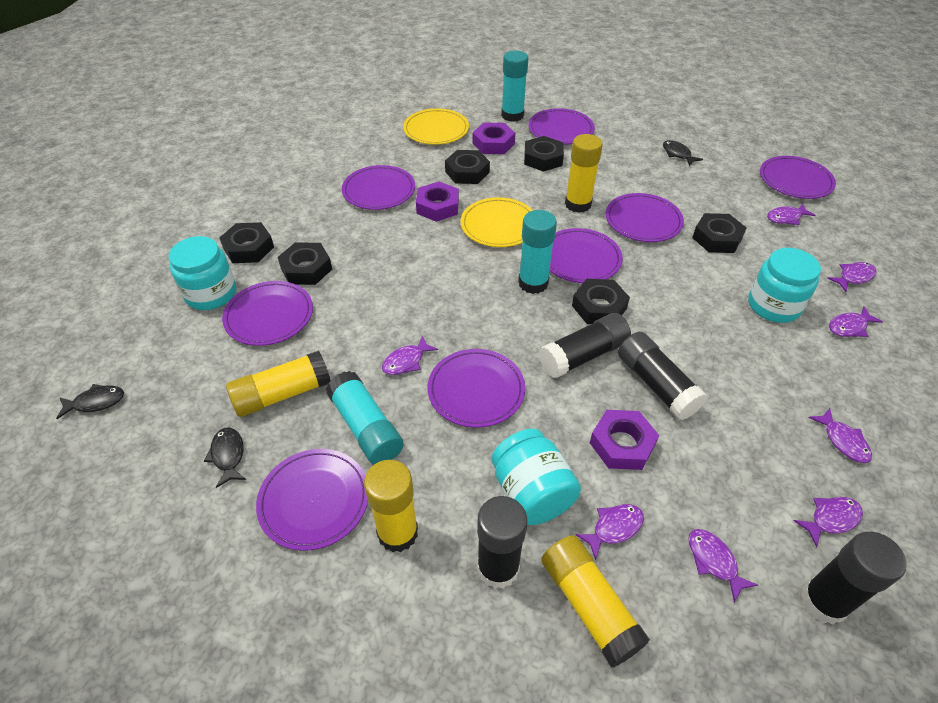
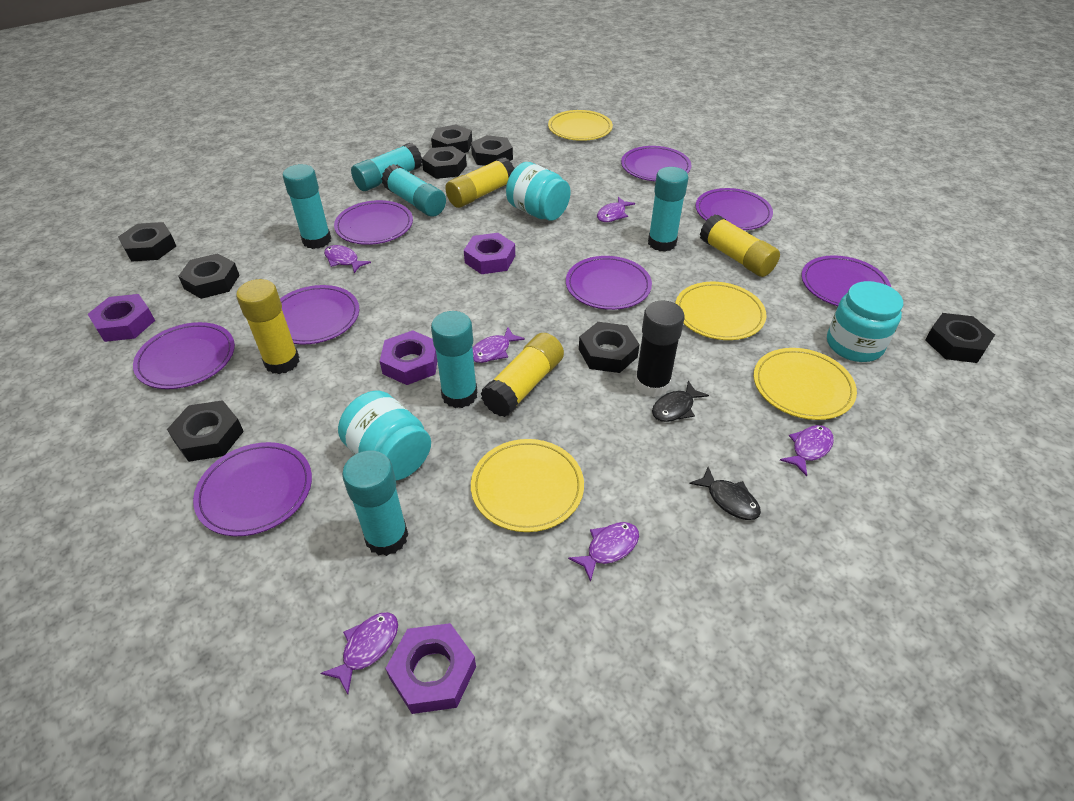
black fish: 3 -> 2
black glue stick: 4 -> 1
black nut: 6 -> 8
purple fish: 8 -> 6
purple nut: 3 -> 4
turquoise glue stick: 3 -> 6
yellow plate: 2 -> 4

